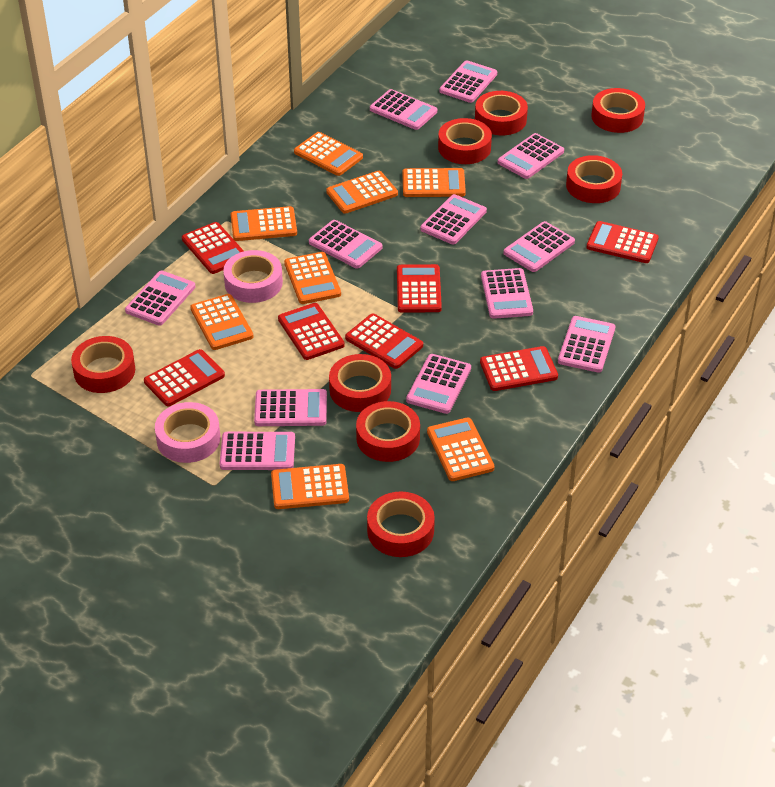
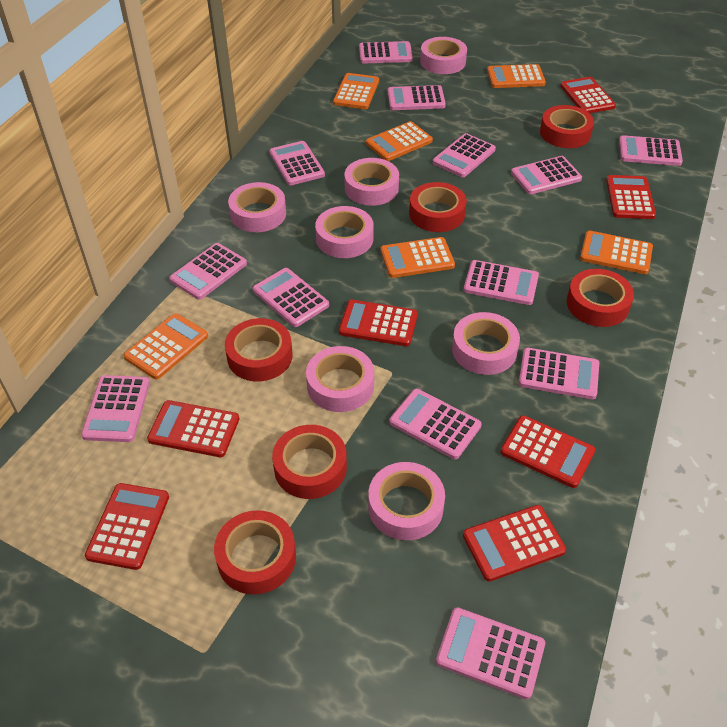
orange calculator: 8 -> 6
pink calculator: 12 -> 13
pink tape: 2 -> 7
red tape: 8 -> 6

